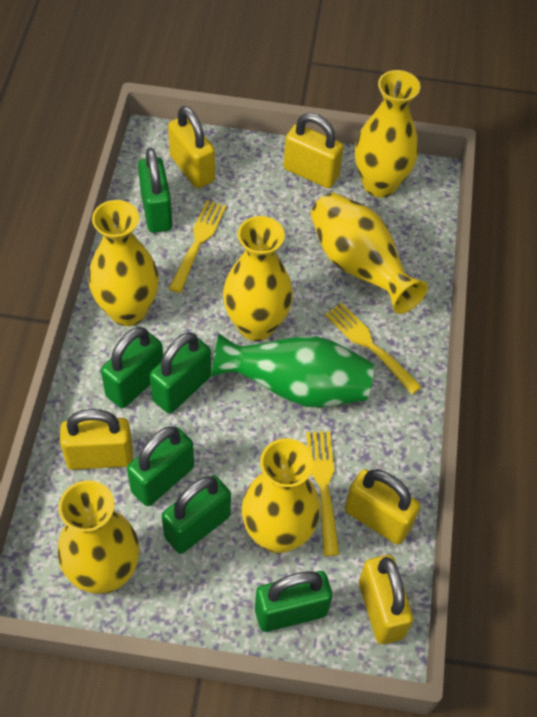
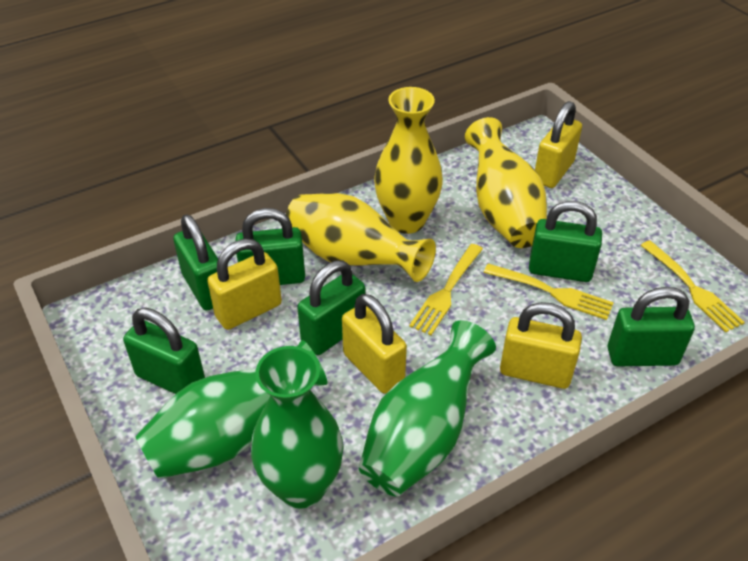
green vase: 1 -> 3
yellow padlock: 5 -> 4
yellow vase: 6 -> 3

